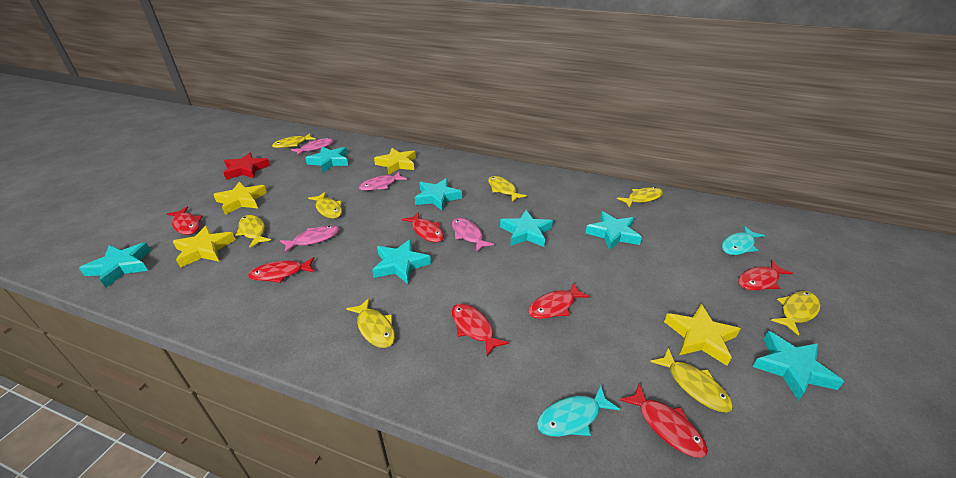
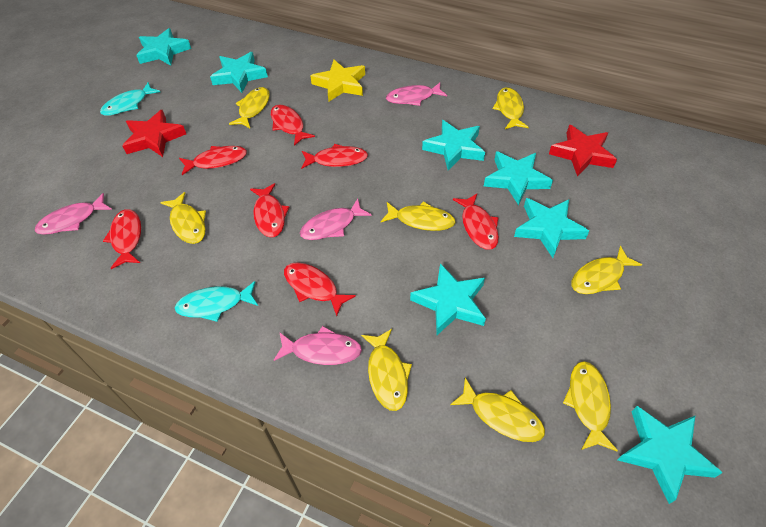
red star: 1 -> 2
yellow star: 4 -> 1

